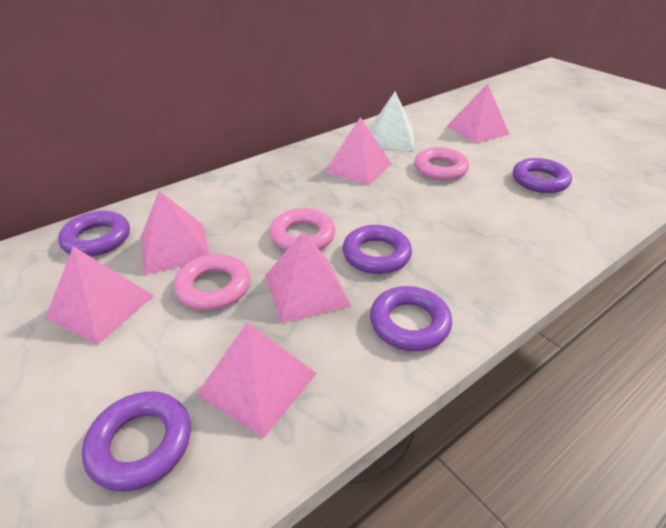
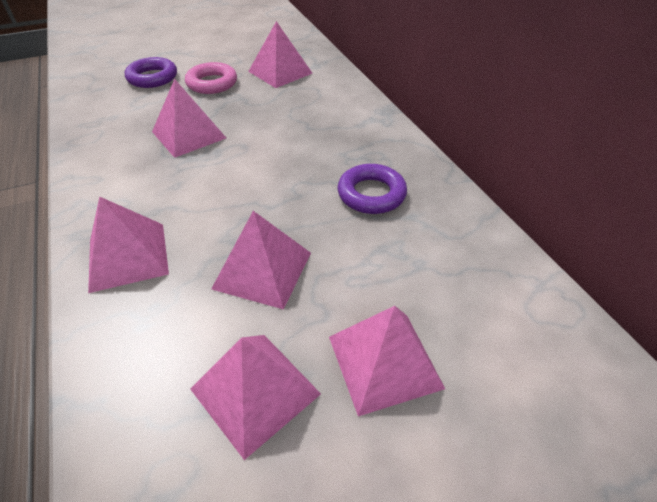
pink ring: 3 -> 1
purple ring: 5 -> 2
white pyramid: 1 -> 0

